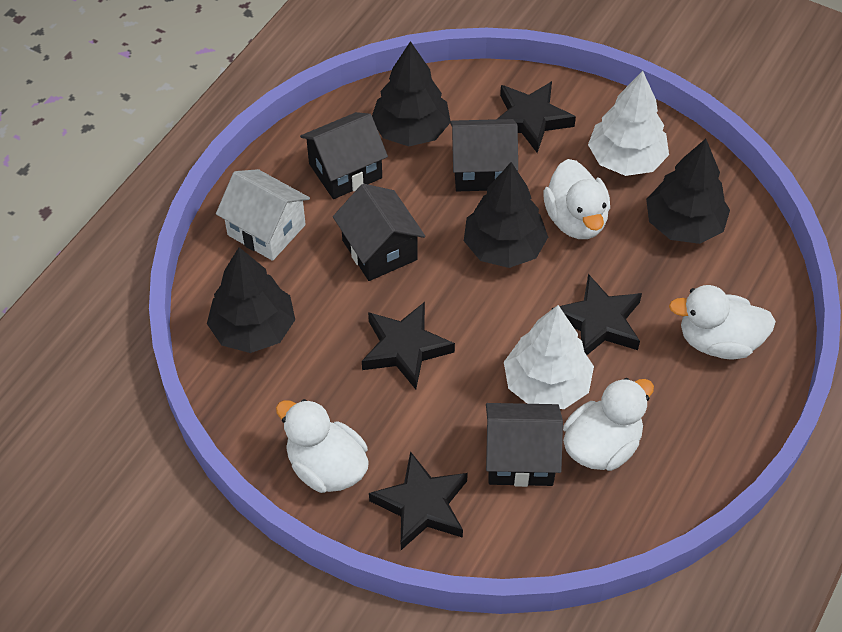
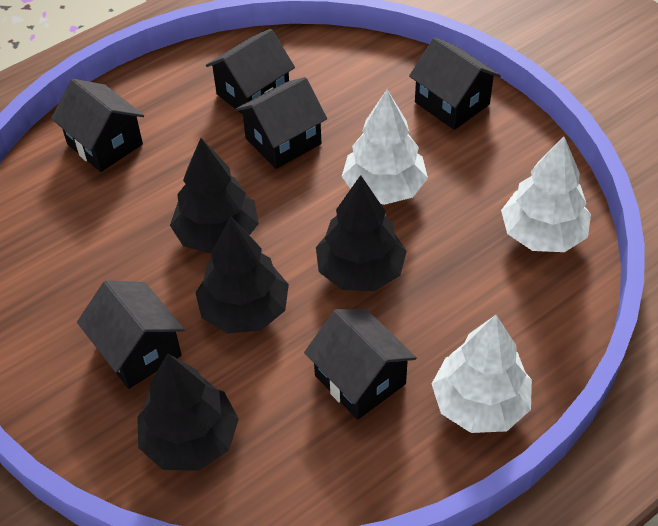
black house: 4 -> 6
black star: 4 -> 0
white duck: 4 -> 0
white house: 1 -> 0
white tree: 2 -> 3

